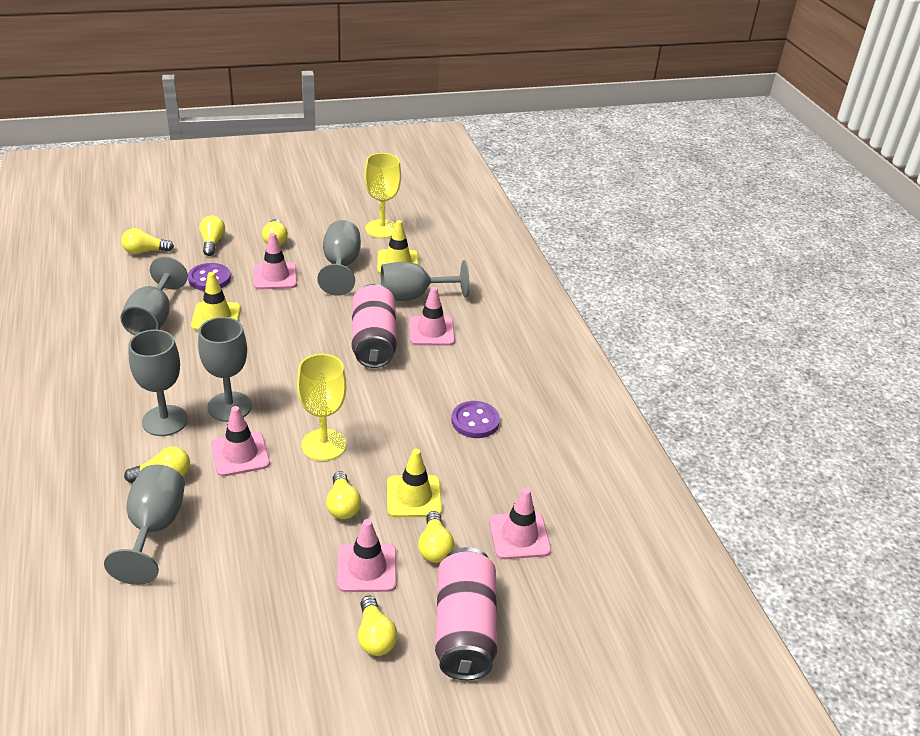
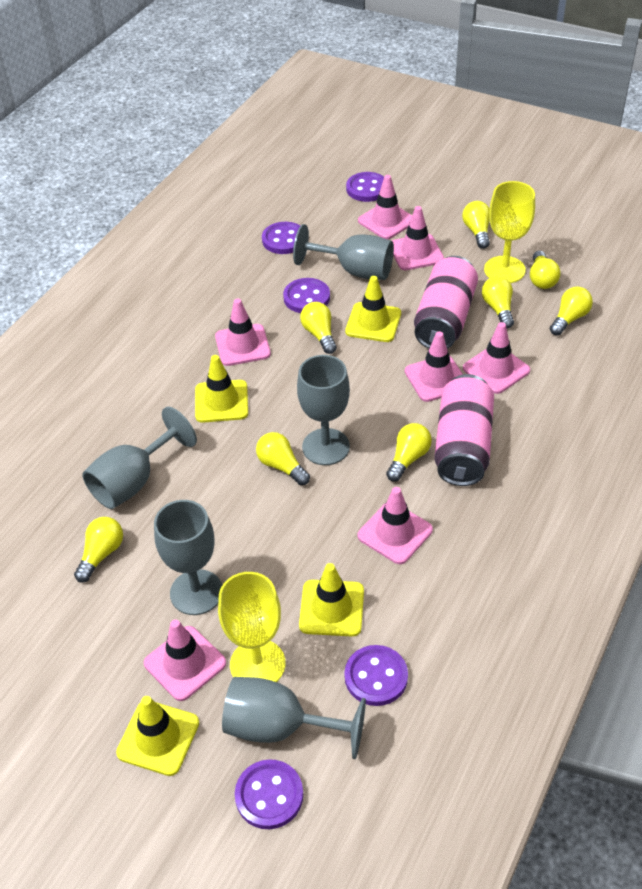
grey goblet: 6 -> 5
pink traffic cone: 5 -> 7
purple button: 2 -> 5
yellow light bulb: 7 -> 8
yellow traffic cone: 3 -> 4

